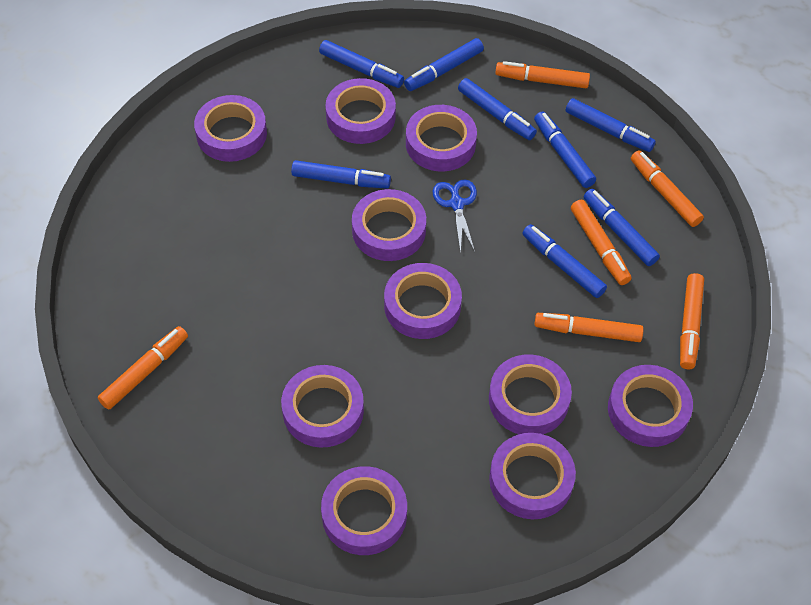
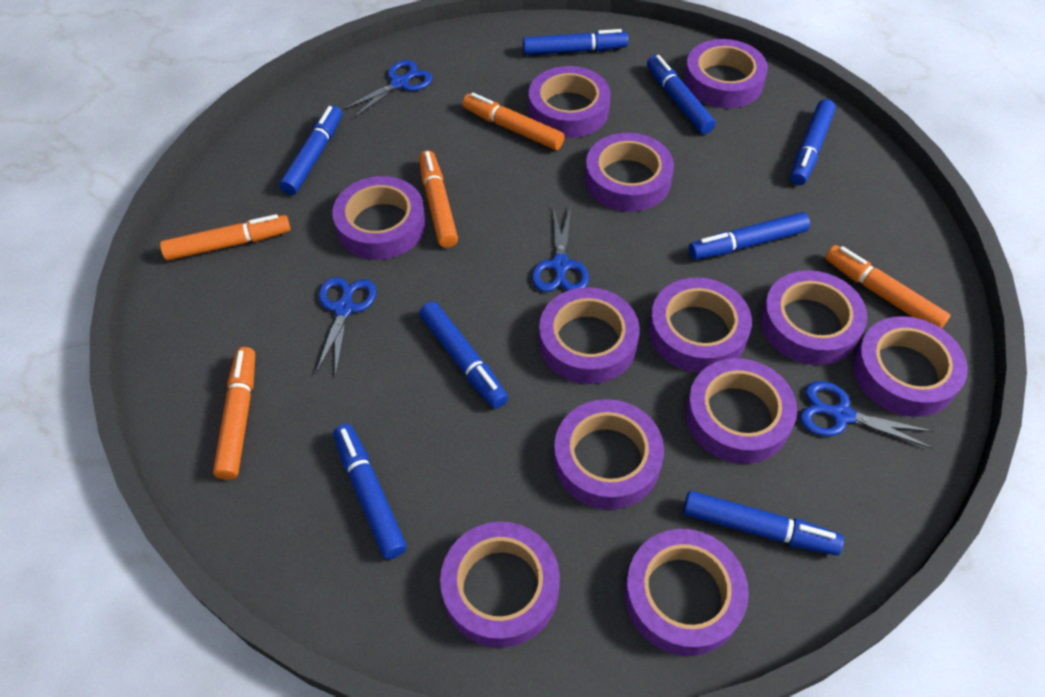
blue scissors: 1 -> 4
orange marker: 6 -> 5
purple tape: 10 -> 12

